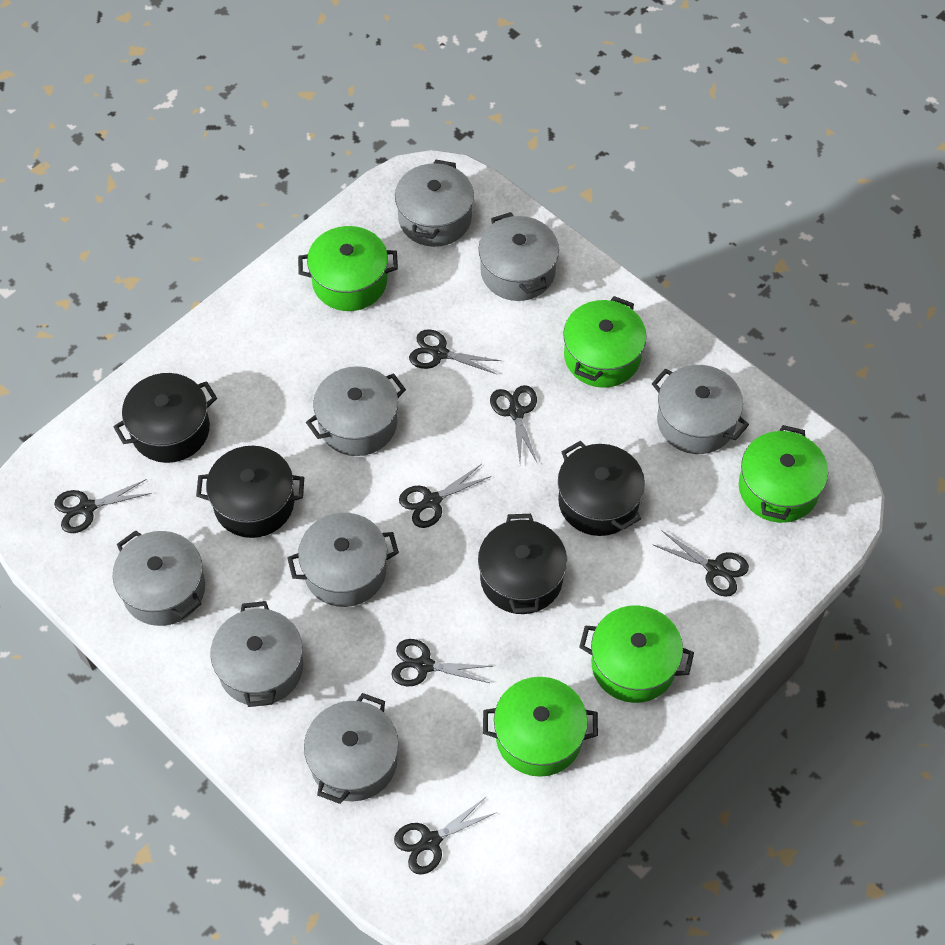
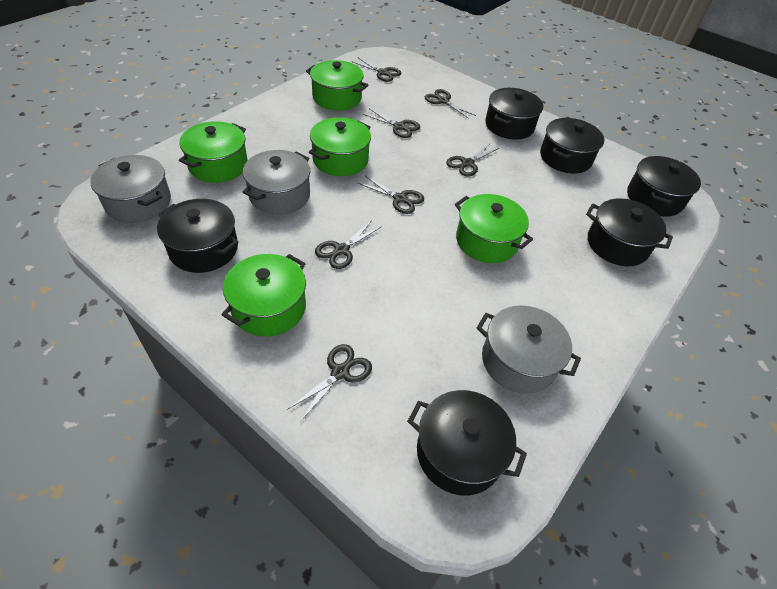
black pot: 4 -> 6
grey pot: 8 -> 3

